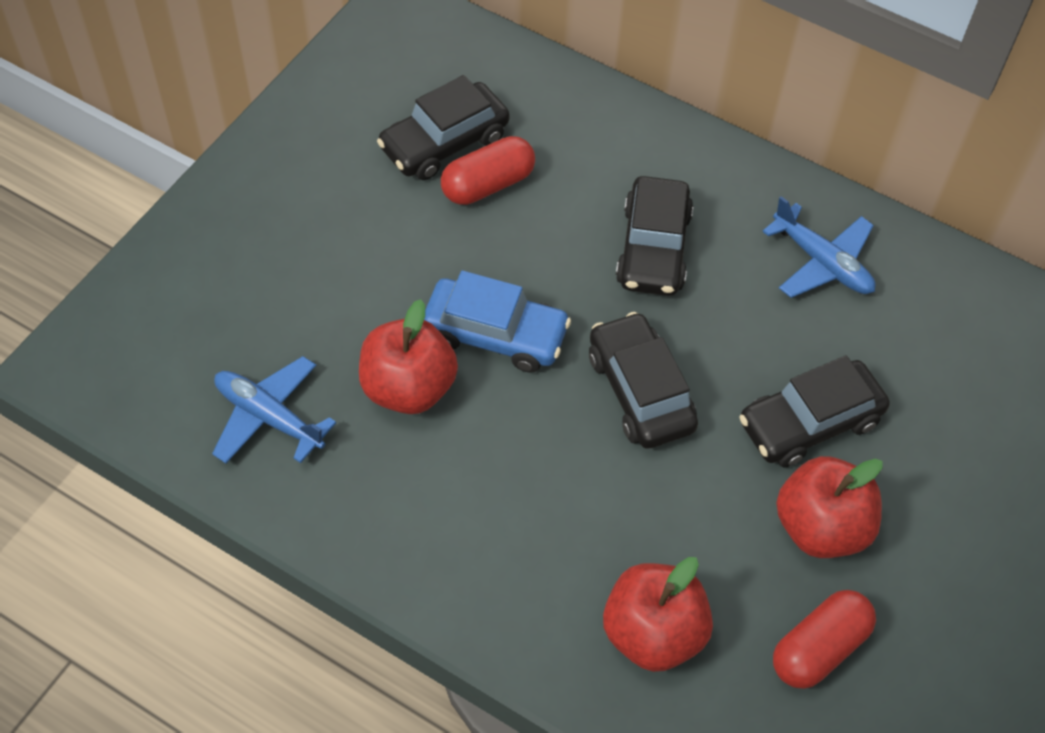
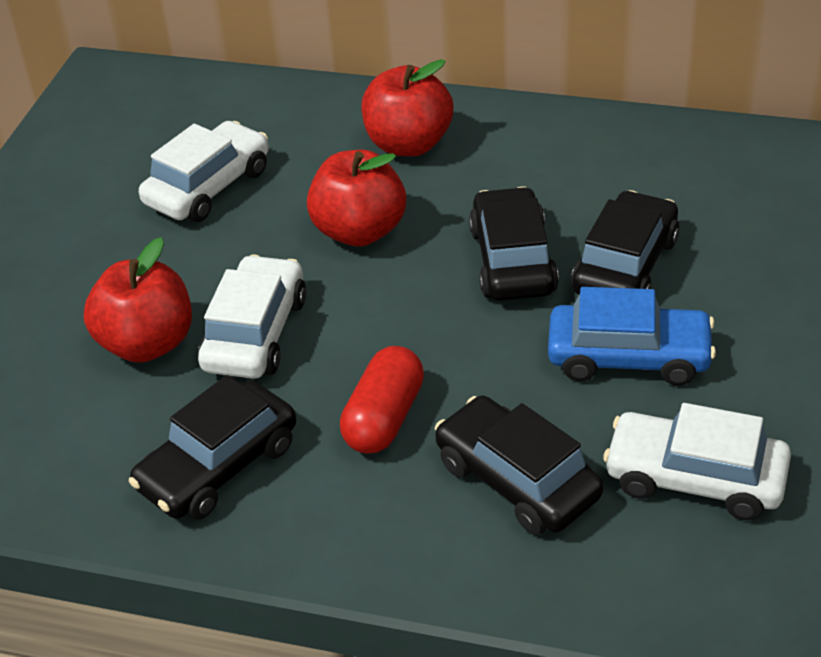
blue plane: 2 -> 0
red capsule: 2 -> 1
white car: 0 -> 3

